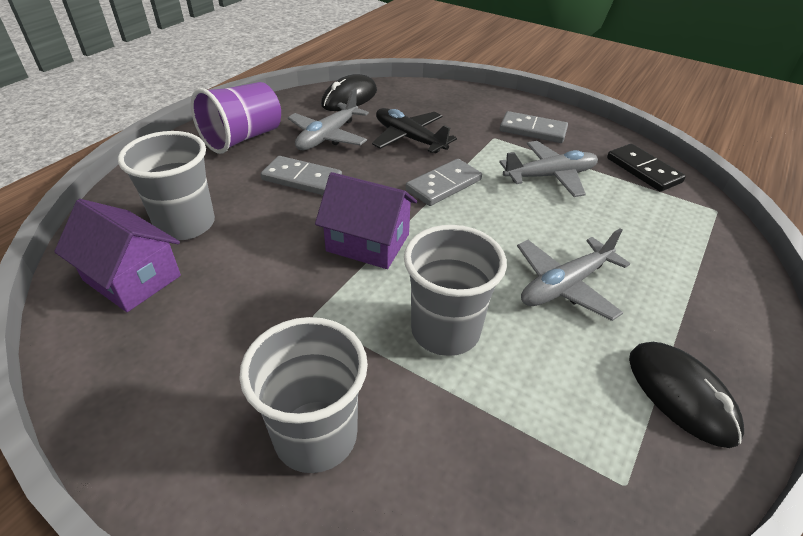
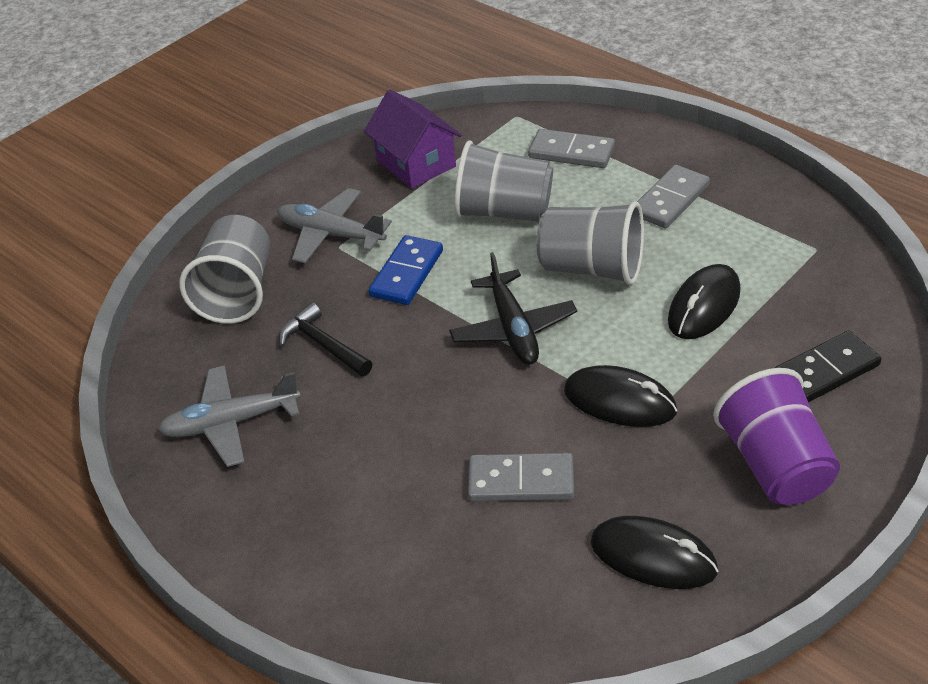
black hammer: 0 -> 1
black mouse: 2 -> 3
blue domino: 0 -> 1
grey plane: 3 -> 2
purple house: 2 -> 1

